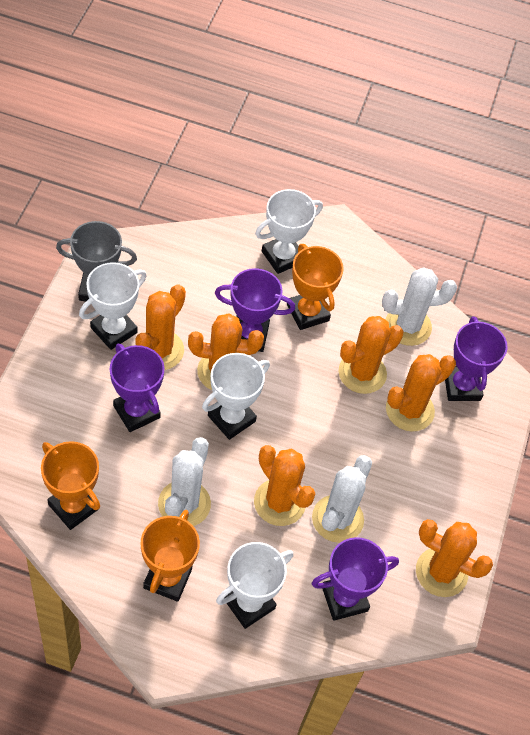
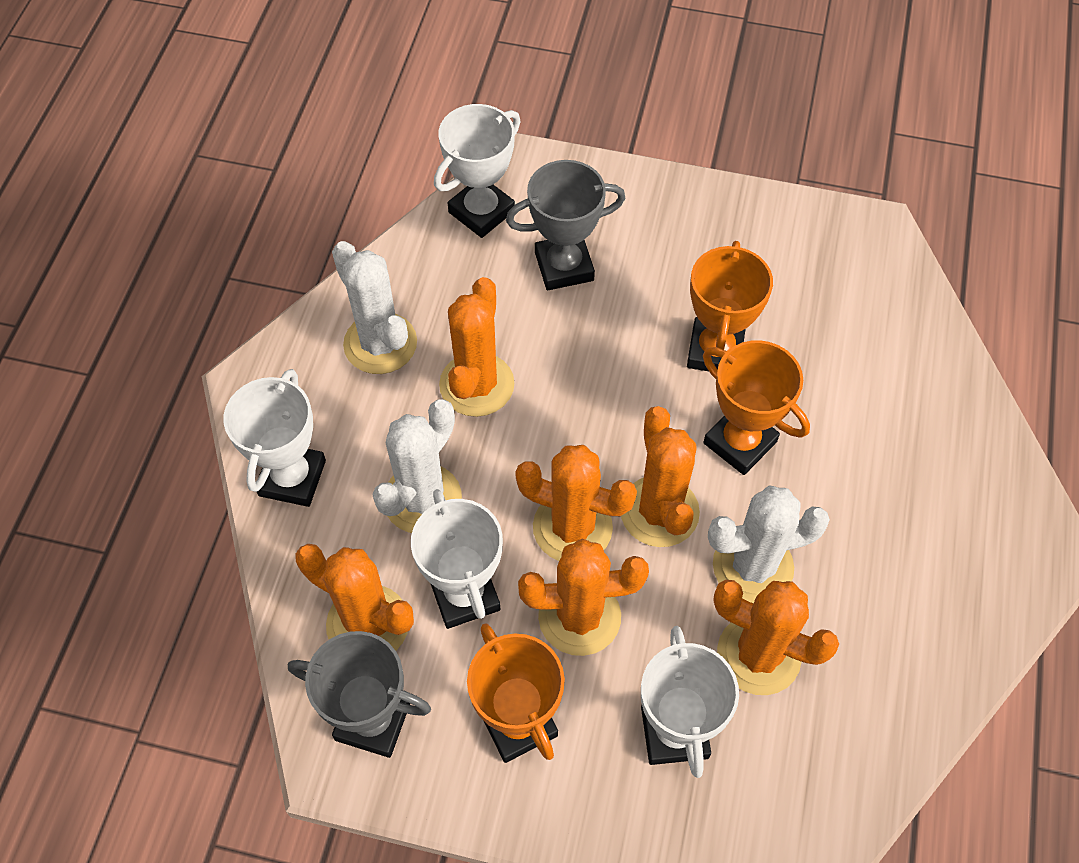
grey trophy: 1 -> 2
purple trophy: 4 -> 0

